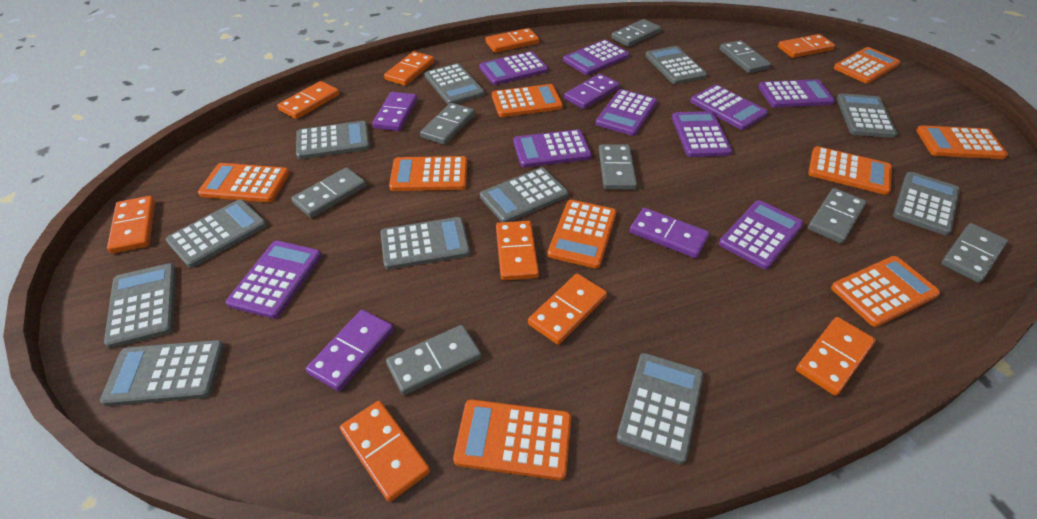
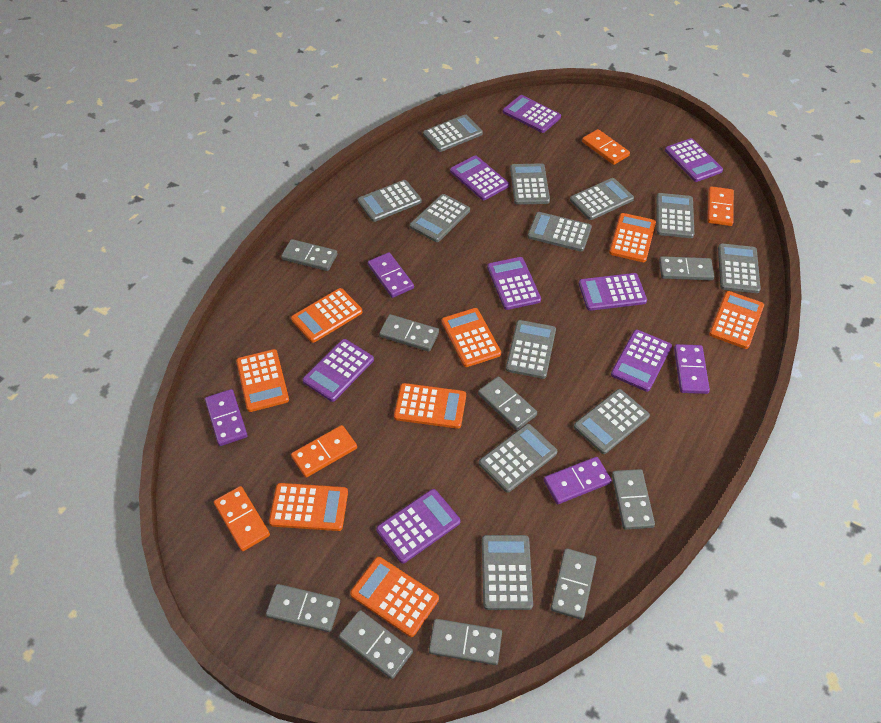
grey calculator: 11 -> 12
grey domino: 8 -> 9
orange calculator: 9 -> 8
orange domino: 9 -> 4
purple calculator: 9 -> 8

